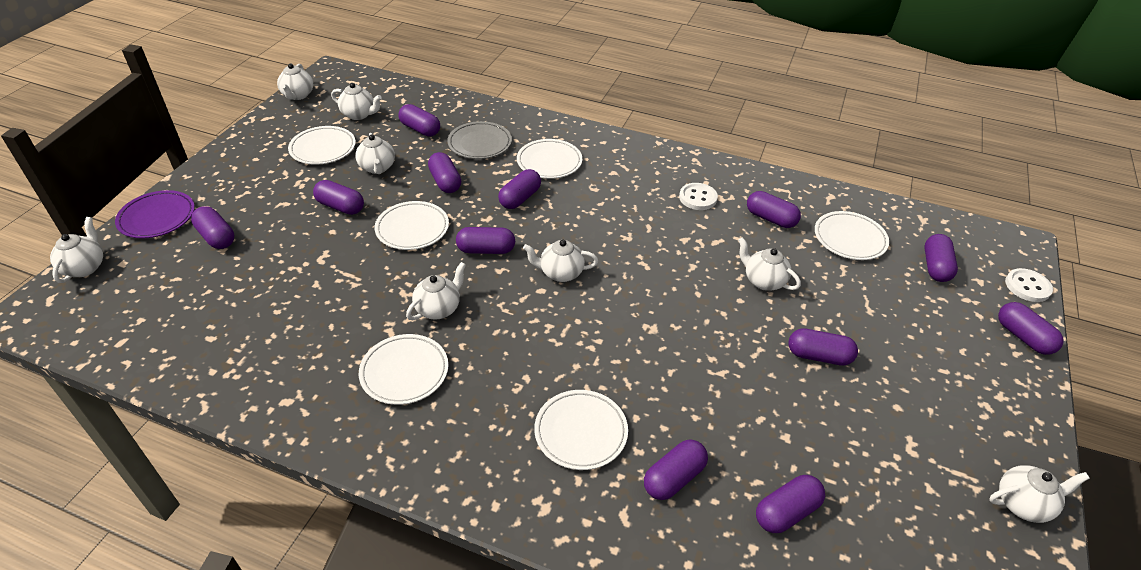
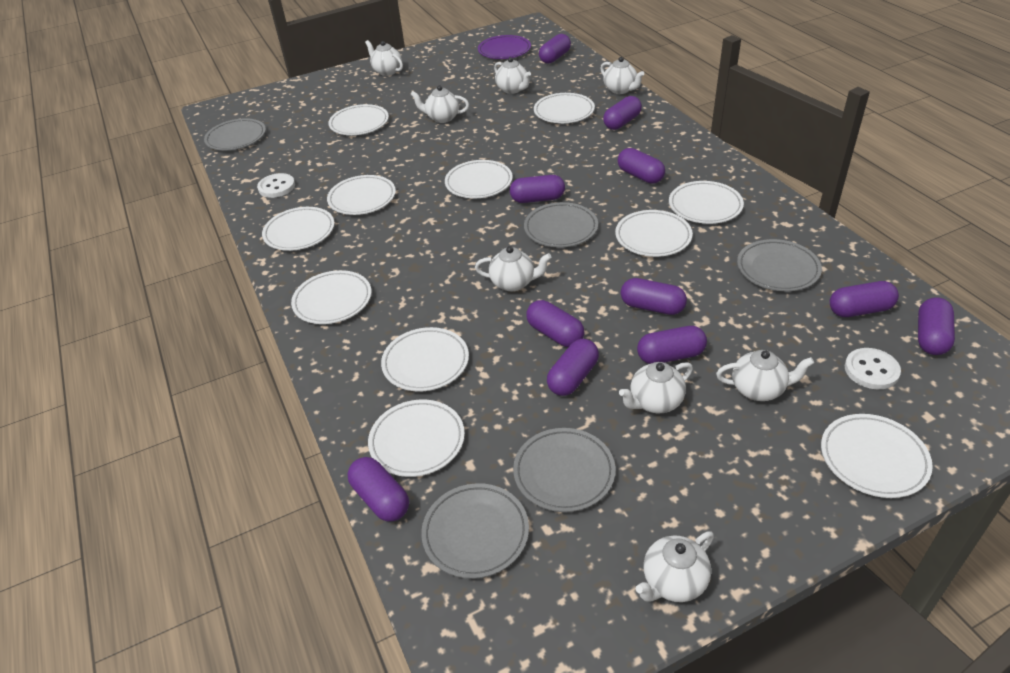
grey plate: 1 -> 5
purple capsule: 12 -> 11
white plate: 6 -> 11

